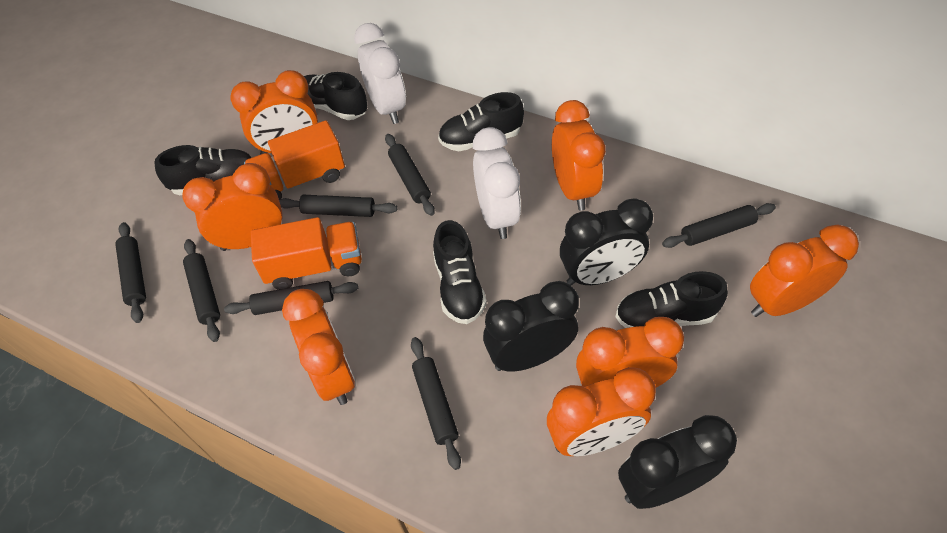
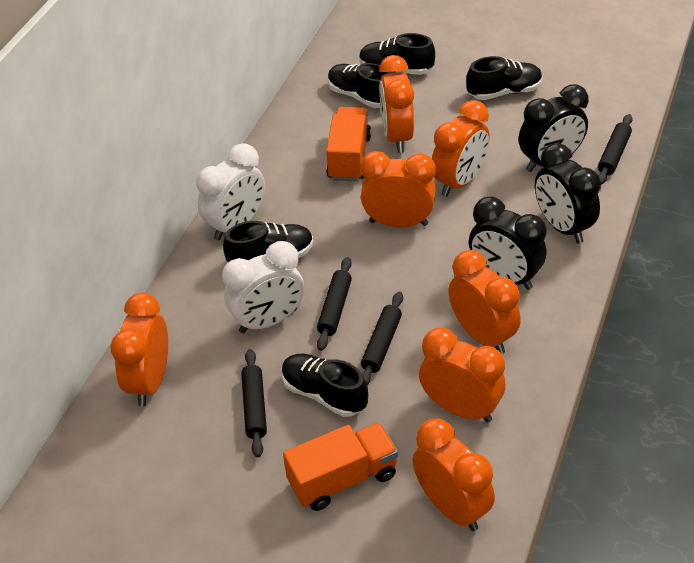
black rolling pin: 7 -> 4

